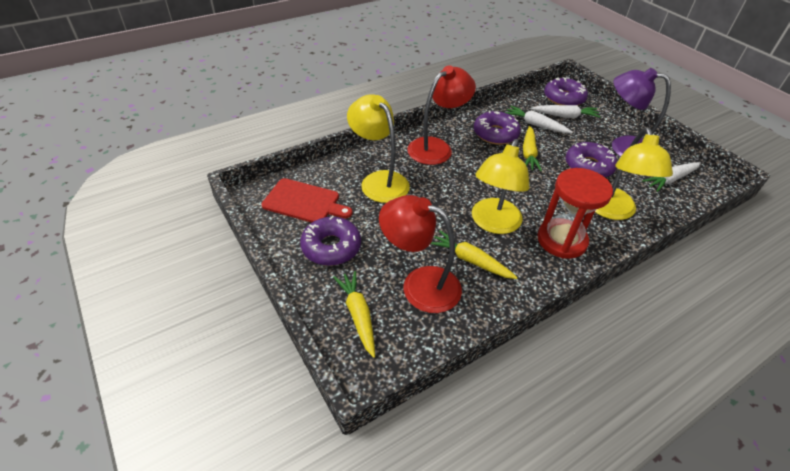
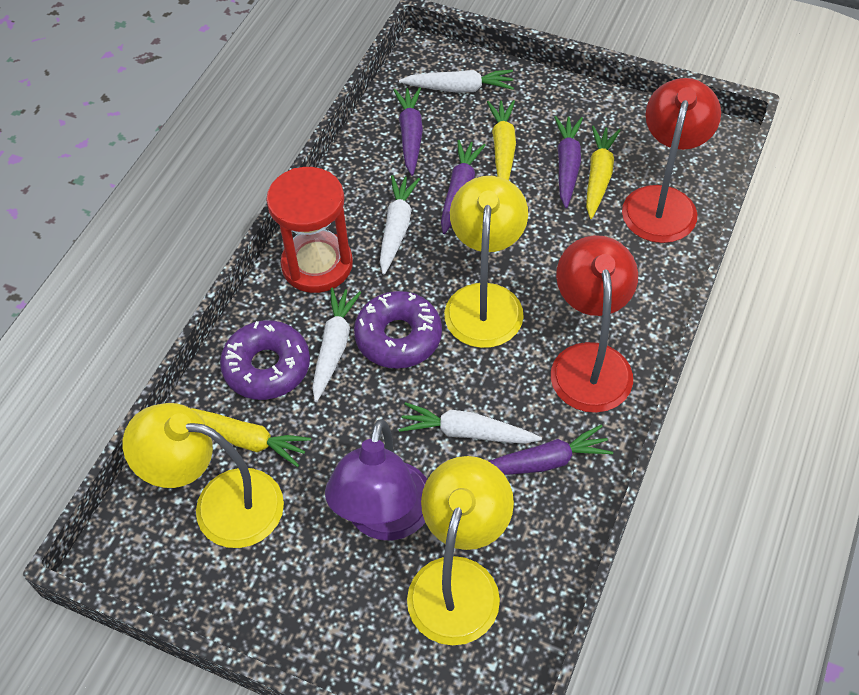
purple carrot: 0 -> 4
purple donut: 4 -> 2
red cutting board: 1 -> 0
white carrot: 3 -> 4

